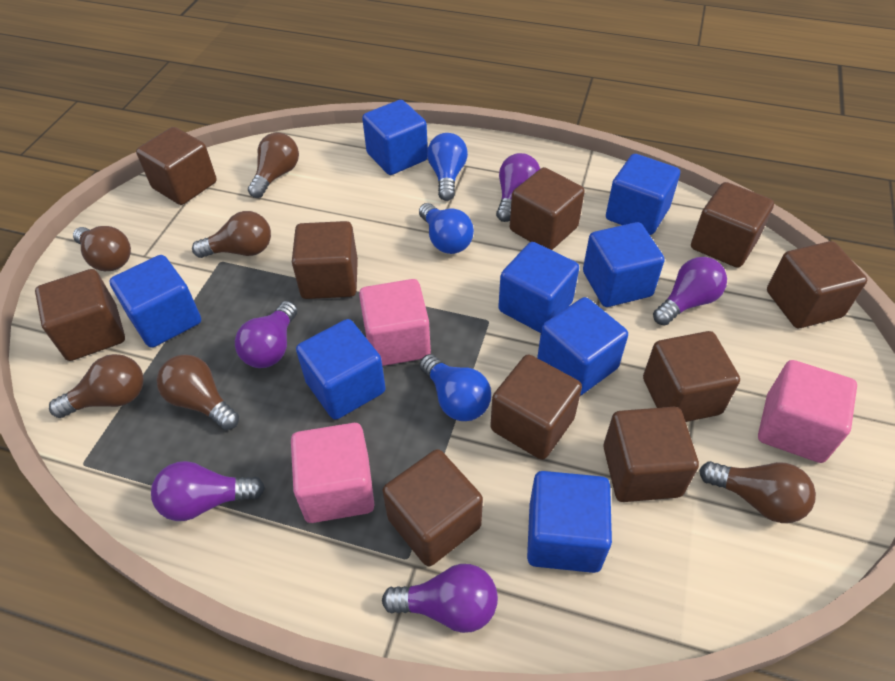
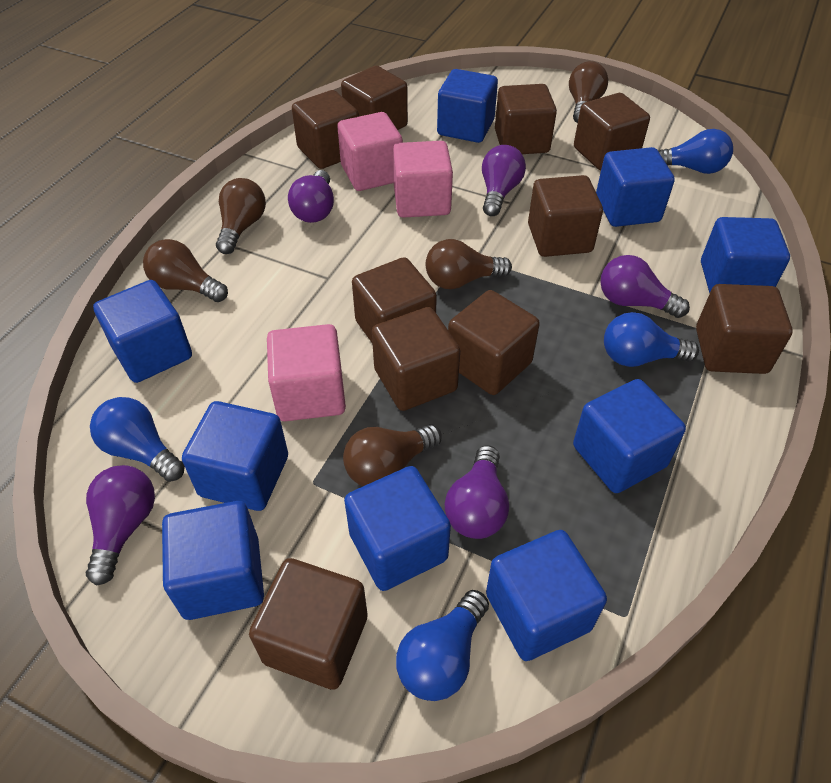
blue cube: 8 -> 9
blue light bulb: 3 -> 4
brown light bulb: 6 -> 5

